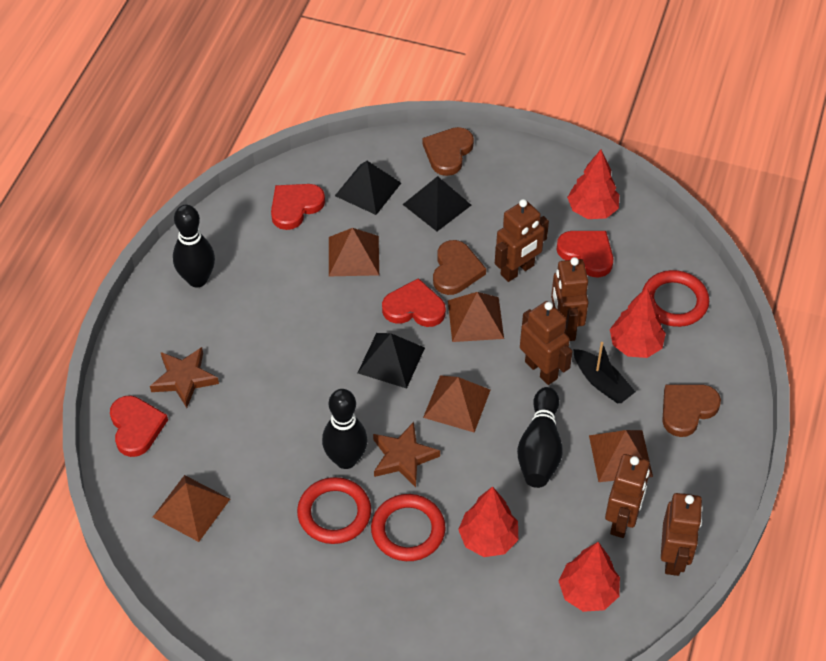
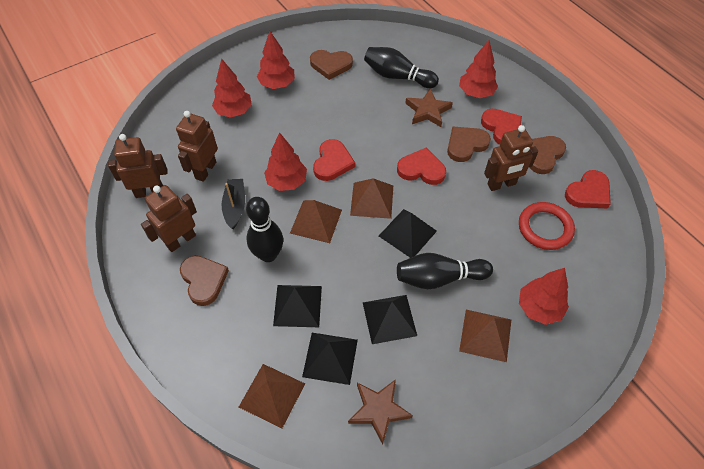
black pyramid: 3 -> 4
brown heart: 3 -> 4
brown pyramid: 5 -> 4
brown robot: 5 -> 4
red ring: 3 -> 1
red tree: 4 -> 5

